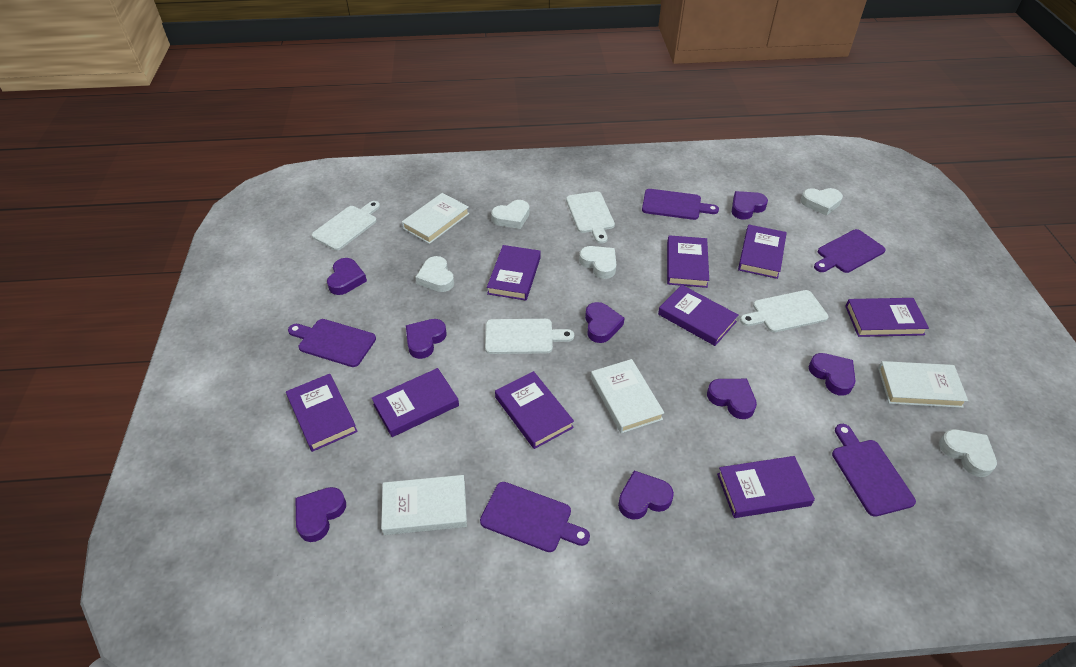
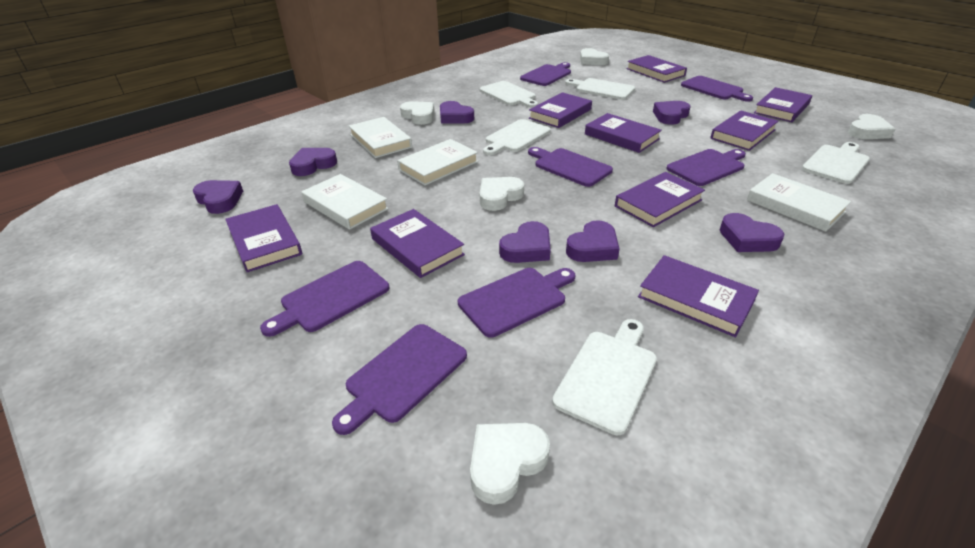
purple cutting board: 5 -> 7
purple heart: 8 -> 7
white cutting board: 4 -> 5

